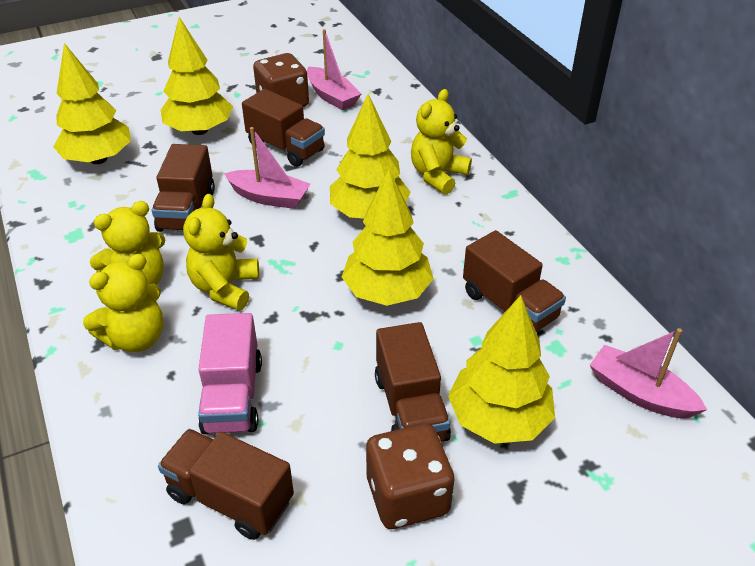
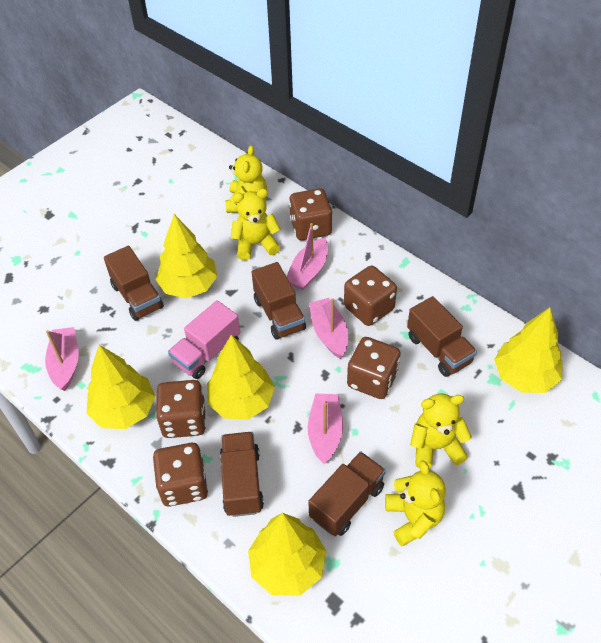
brown dice: 2 -> 5
pink boat: 3 -> 4

